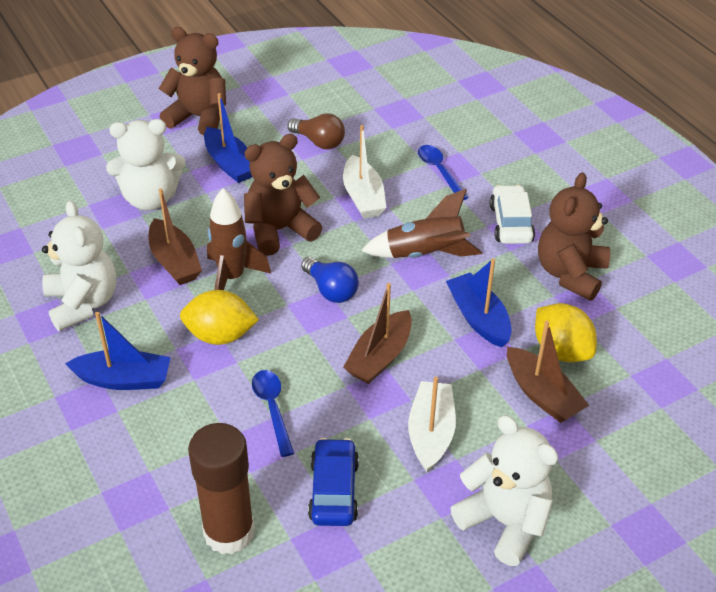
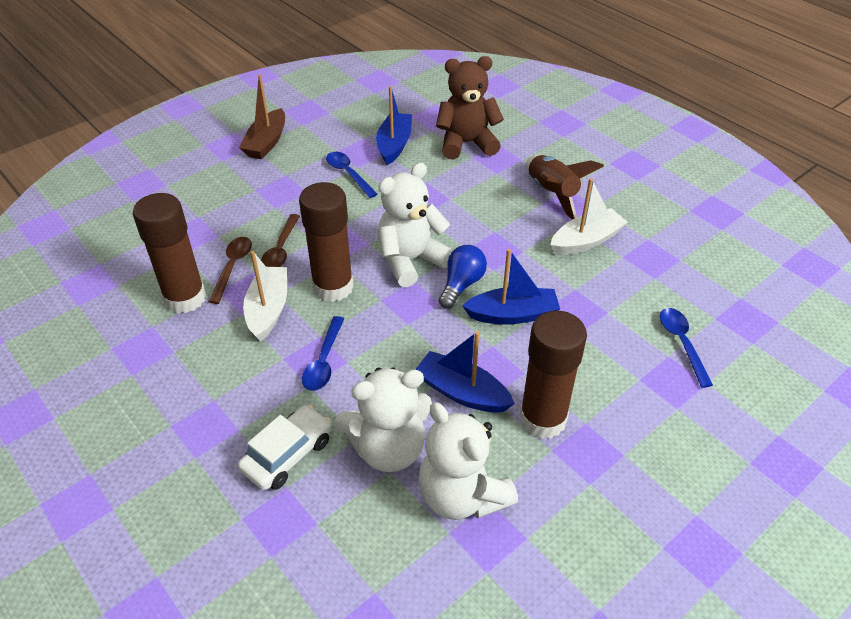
blue car: 1 -> 0
blue spoon: 2 -> 3
brown boat: 3 -> 1
brown glue stick: 1 -> 3
brown light bulb: 1 -> 0
brown rocket: 2 -> 1
brown spoon: 0 -> 2
brown teddy bear: 3 -> 1
yellow lemon: 2 -> 0

